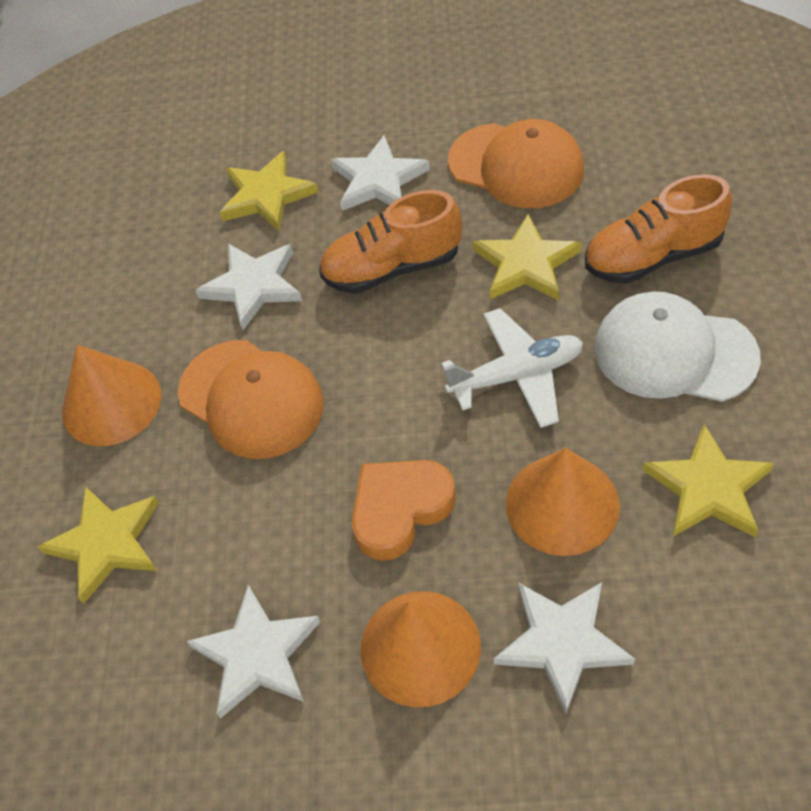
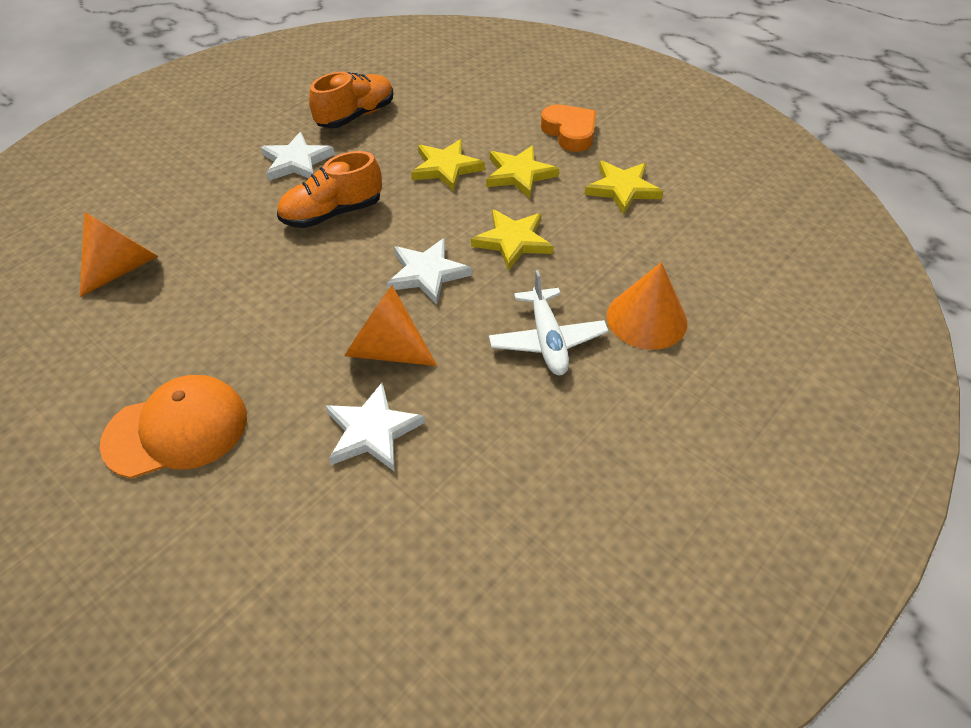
orange cap: 2 -> 1
white cap: 1 -> 0
white star: 4 -> 3

